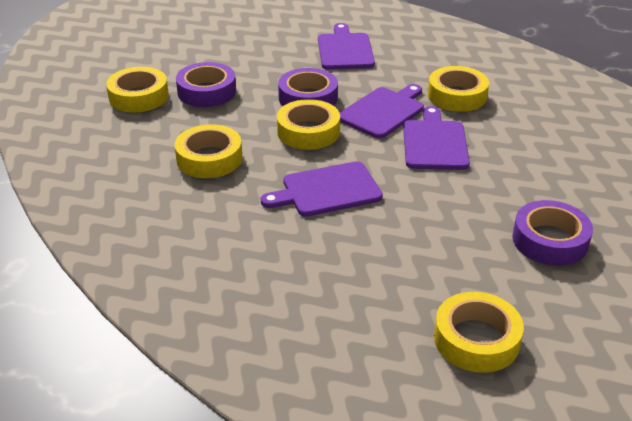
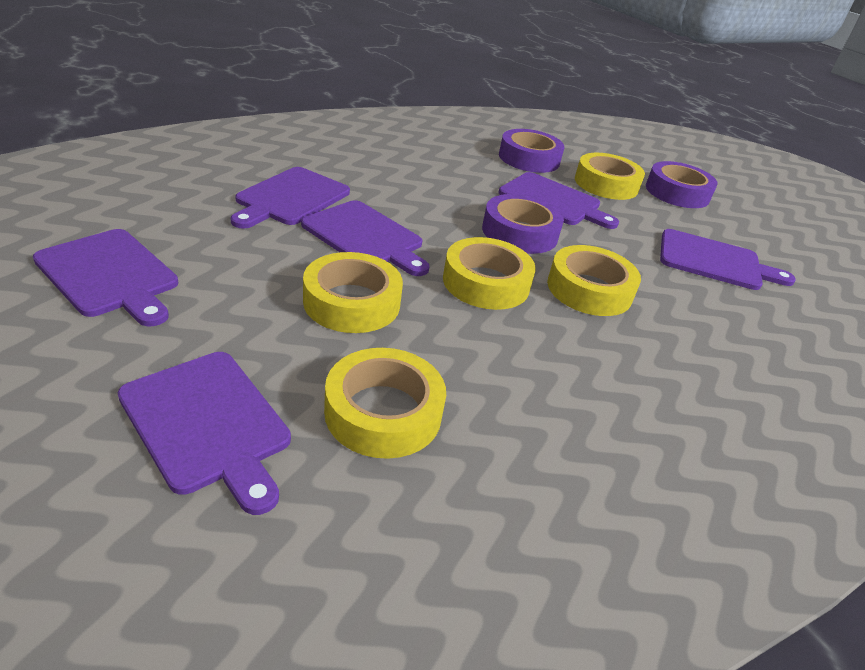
purple cutting board: 4 -> 6

